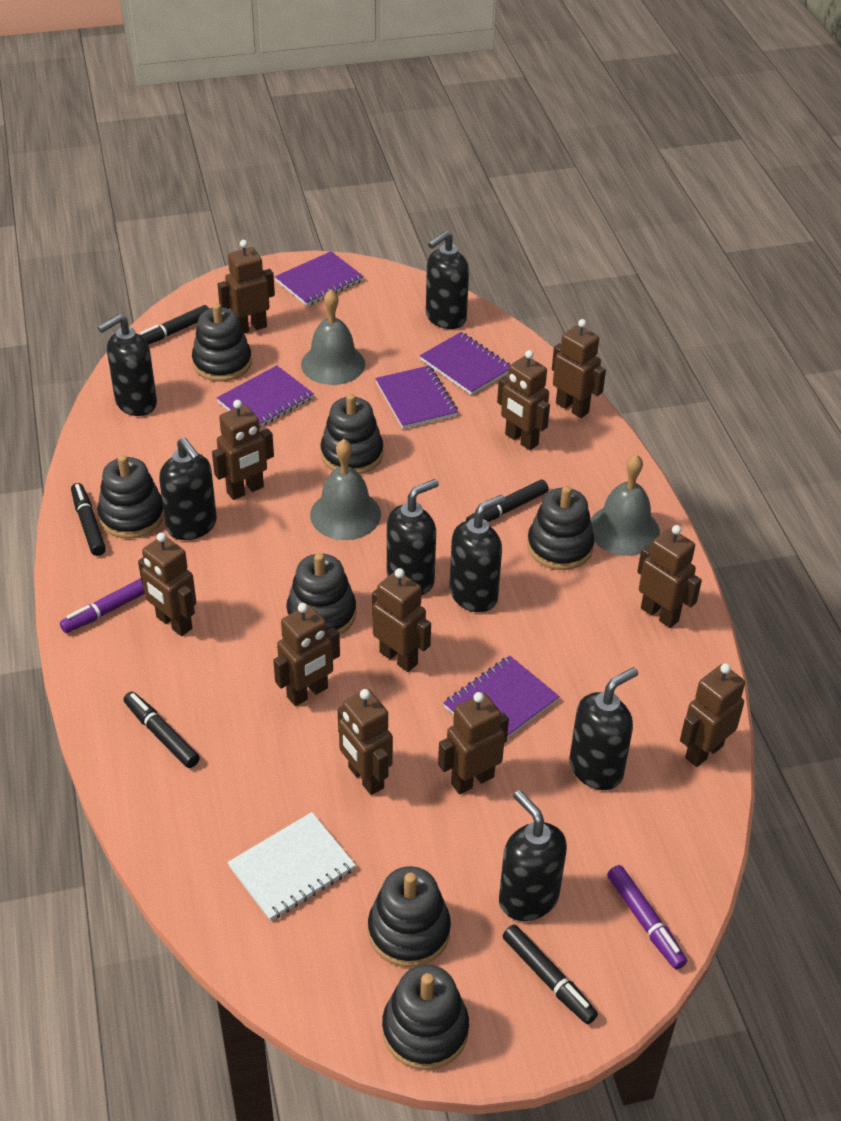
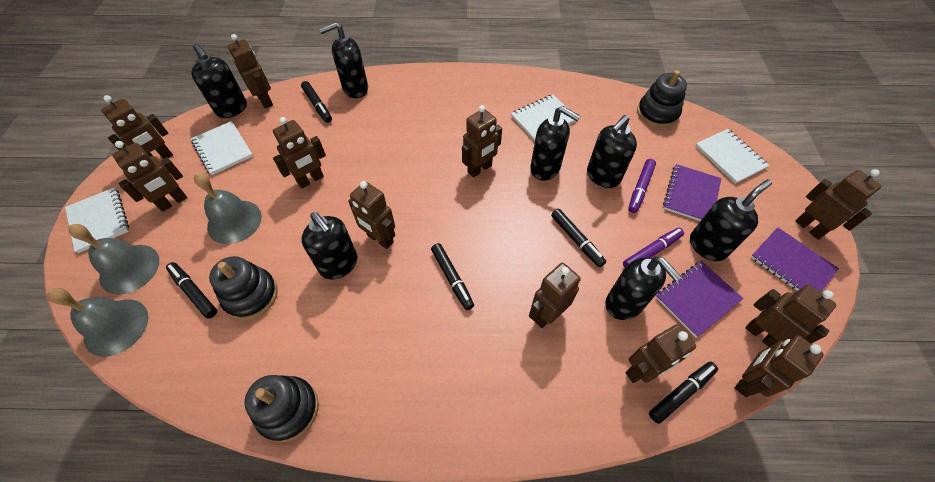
black stacking toy: 7 -> 3
purple notebook: 5 -> 3
white notebook: 1 -> 4

